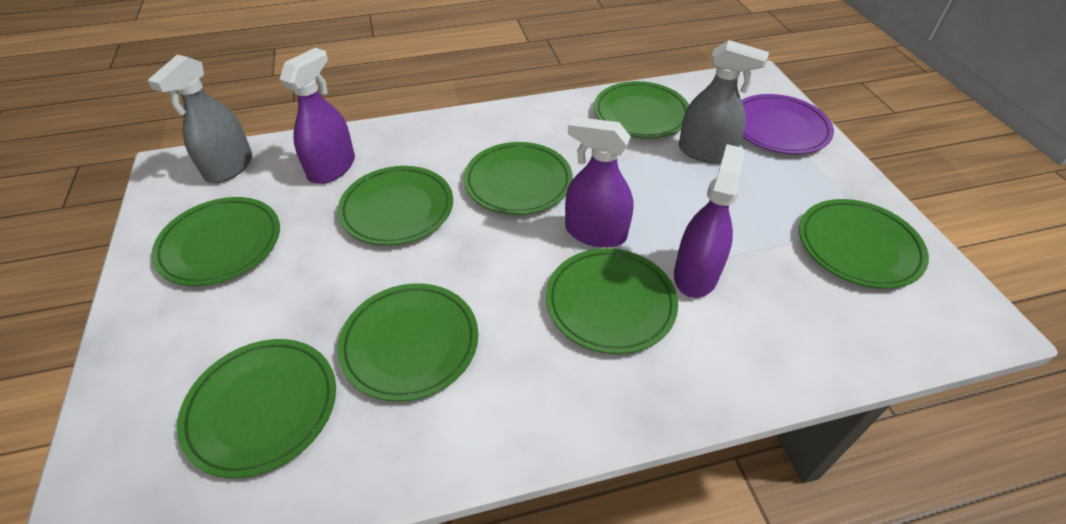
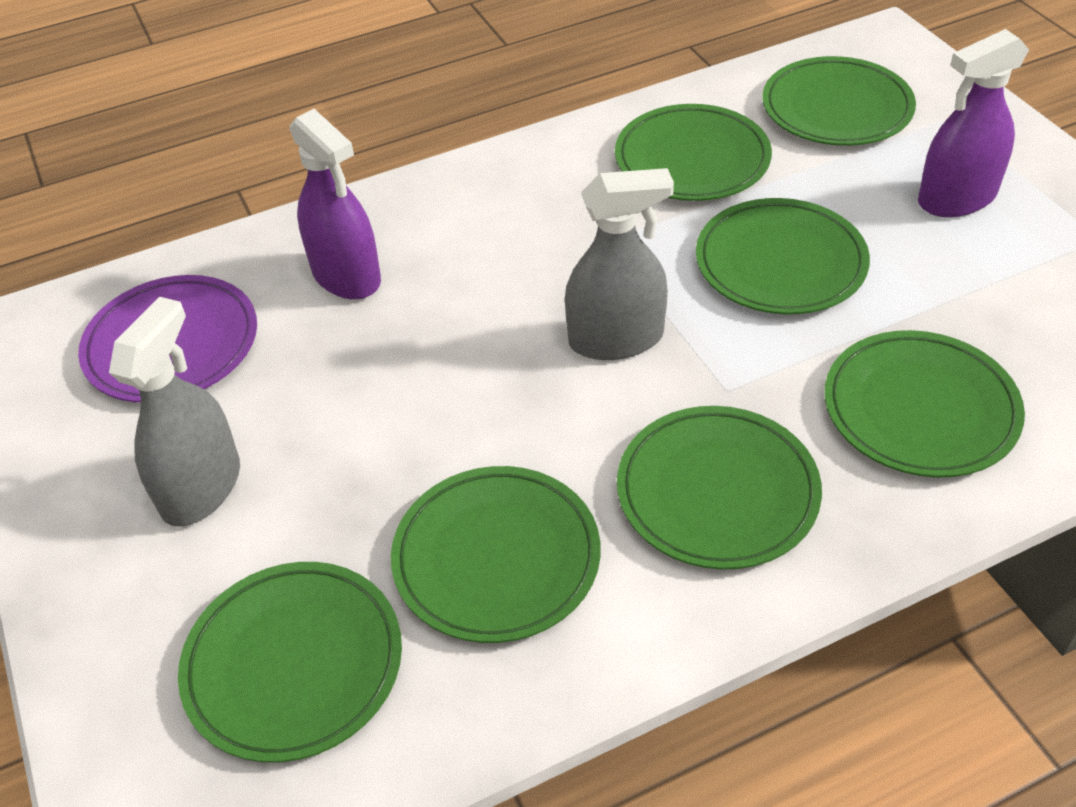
green plate: 8 -> 7
purple spray bottle: 3 -> 2

